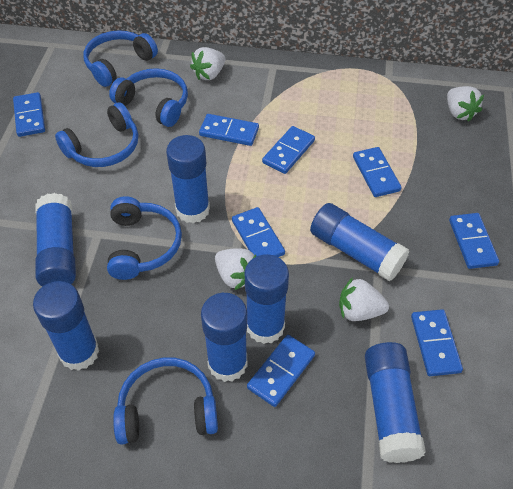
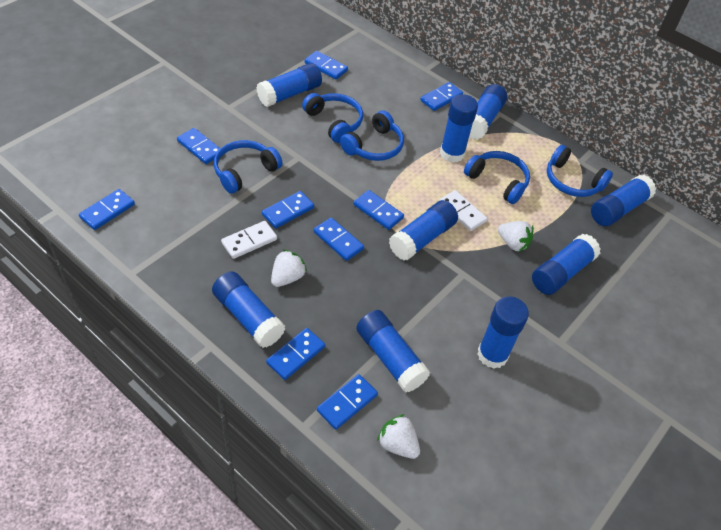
blue domino: 8 -> 9
blue glue stick: 7 -> 9
white domino: 0 -> 2
white strawberry: 4 -> 3

